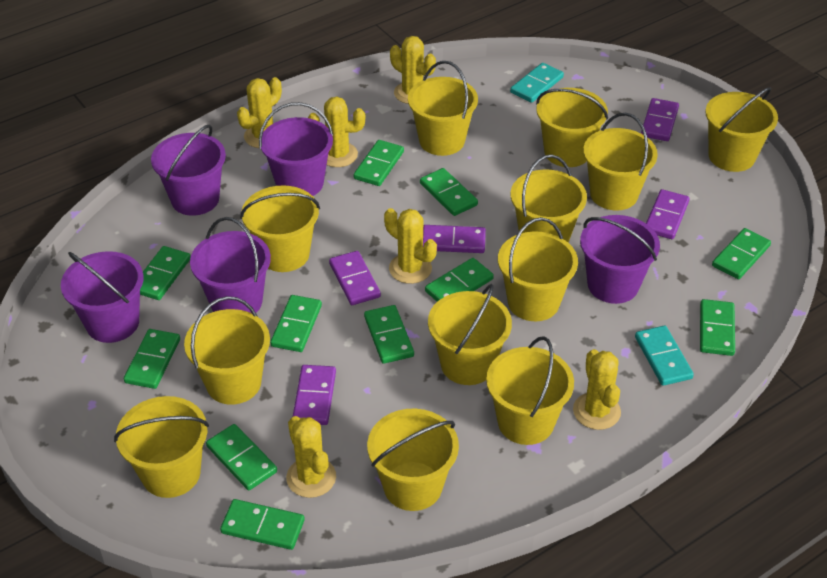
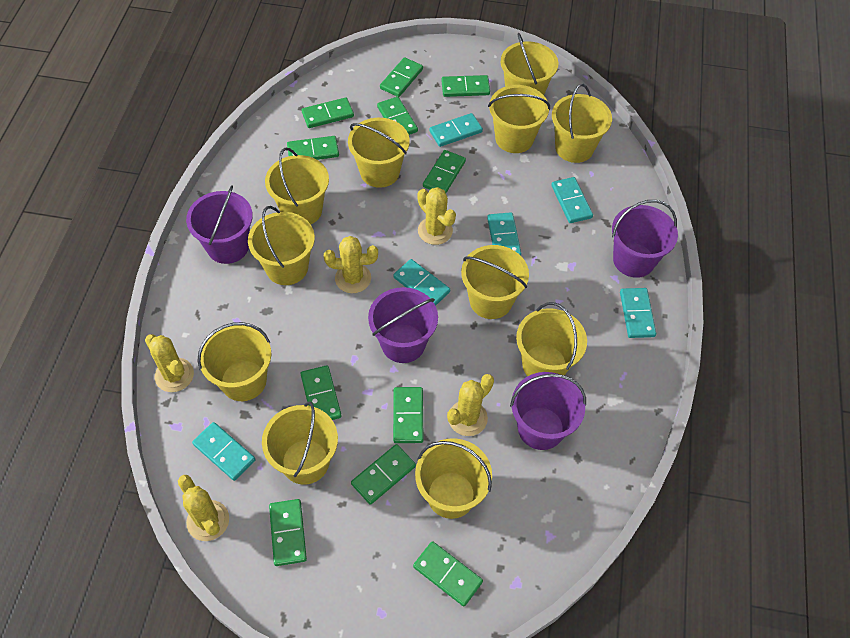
purple bucket: 5 -> 4
purple domino: 5 -> 0
turquoise domino: 2 -> 6
yellow bucket: 12 -> 11
yellow cactus: 6 -> 5

